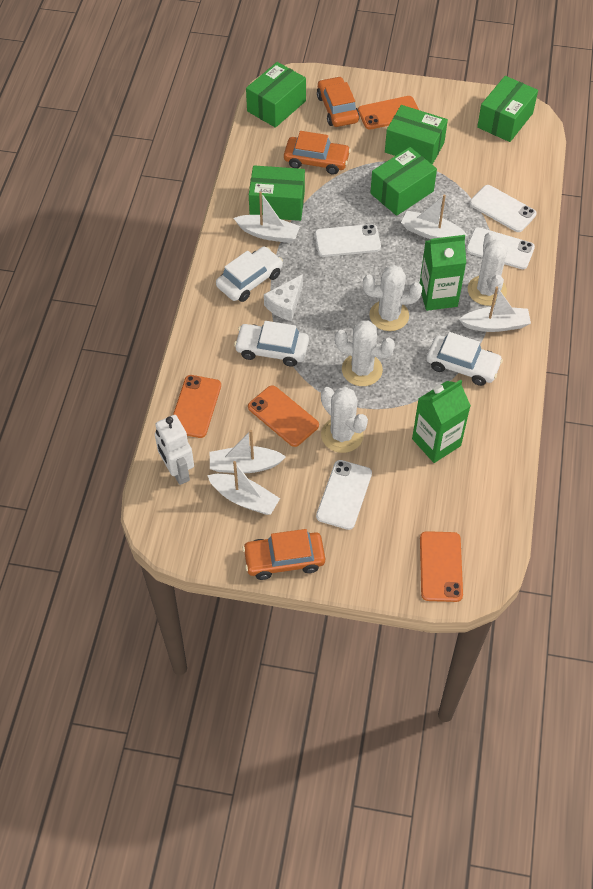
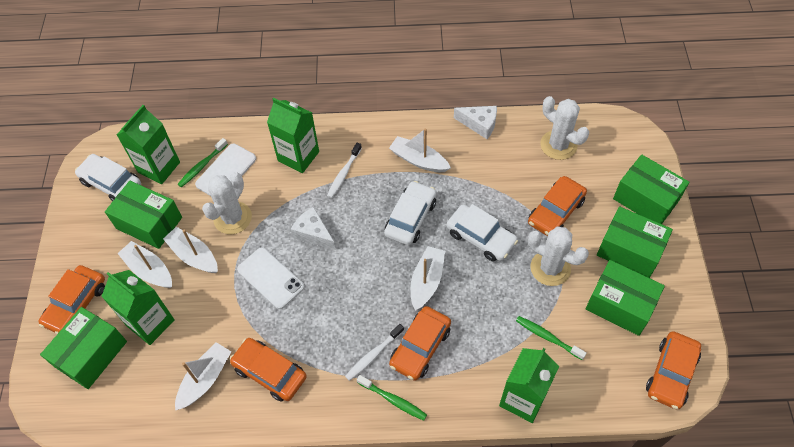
green carton: 2 -> 4
green toothbrush: 0 -> 3
orange car: 3 -> 5
orange phone: 4 -> 0
white cactus: 4 -> 3
white cheese: 1 -> 2
white phone: 4 -> 2
white robot: 1 -> 0
white toothbrush: 0 -> 2

